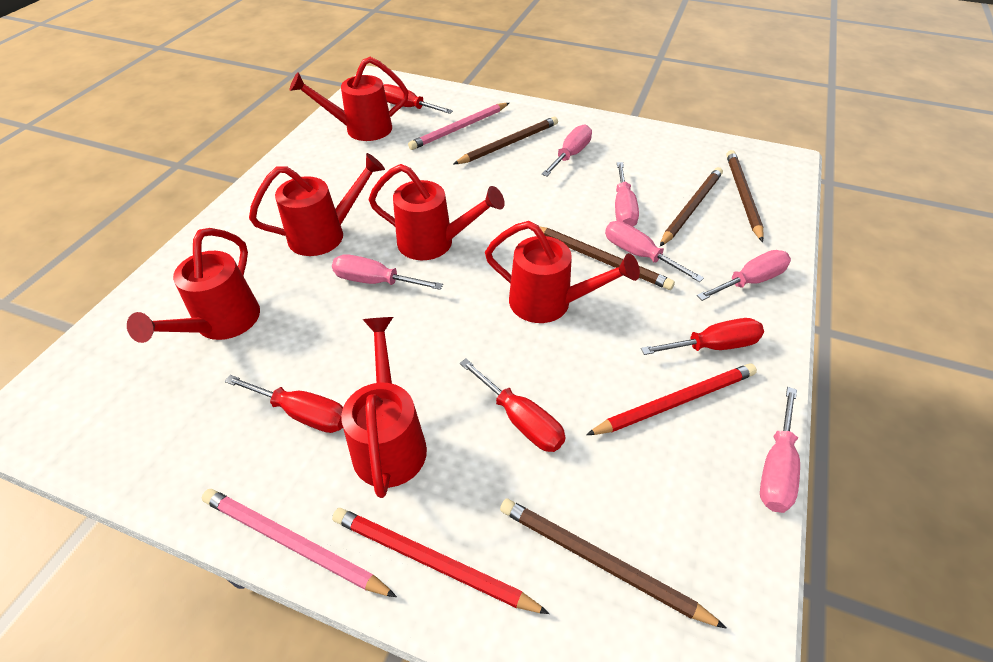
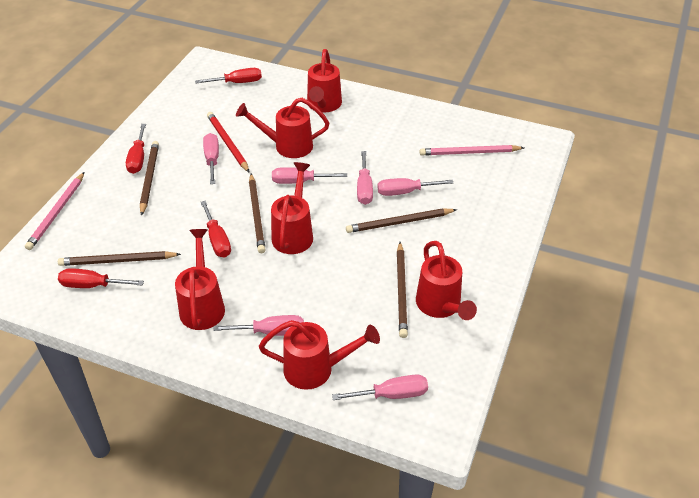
red pencil: 2 -> 1

